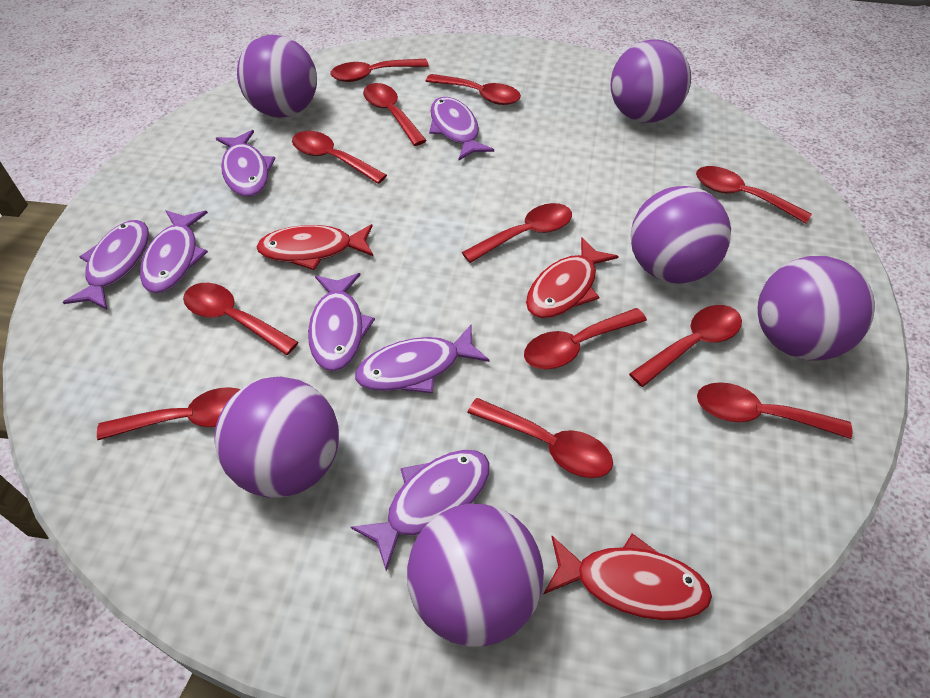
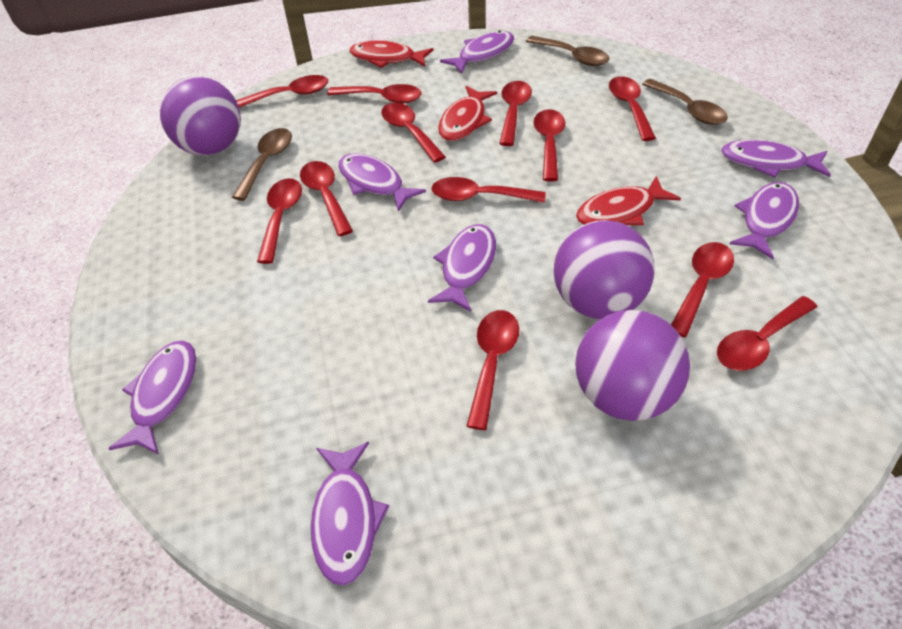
brown spoon: 0 -> 3
purple ball: 6 -> 3

